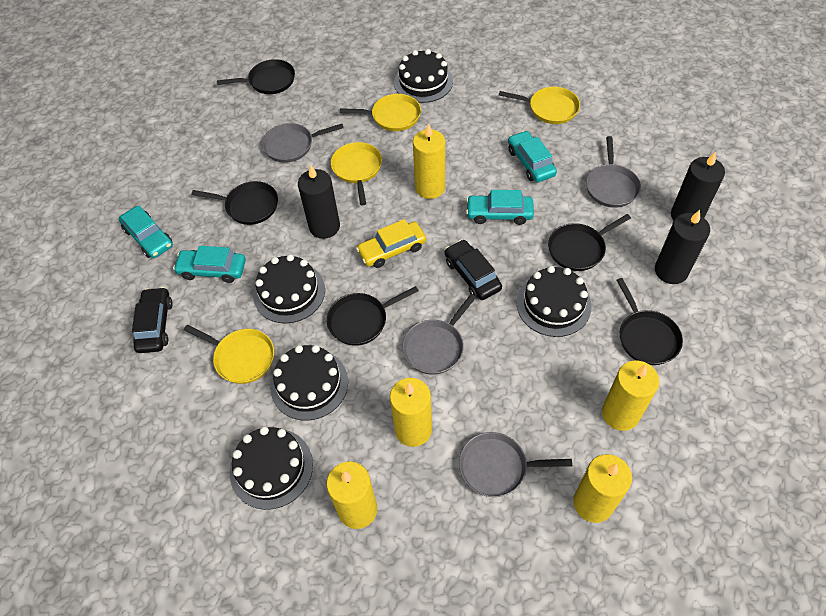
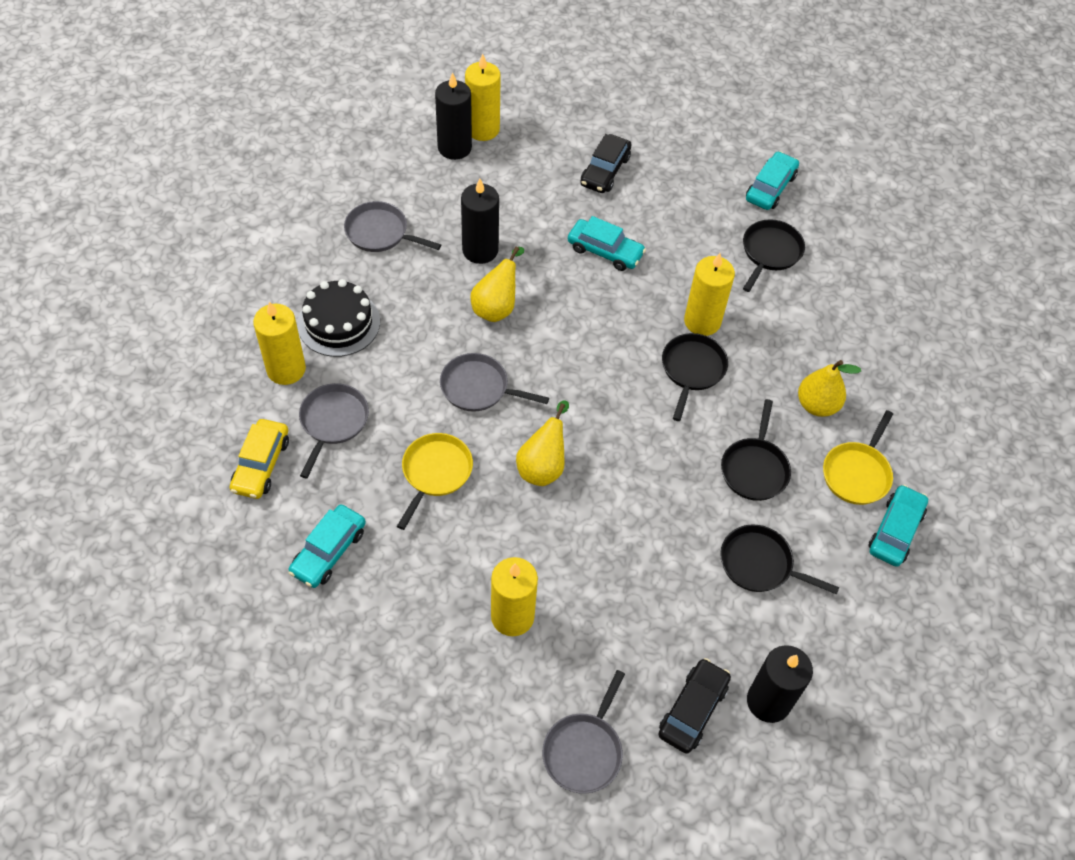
black cake: 5 -> 1
black pan: 5 -> 4
yellow candle: 5 -> 4
yellow pan: 4 -> 2
yellow pear: 0 -> 3

